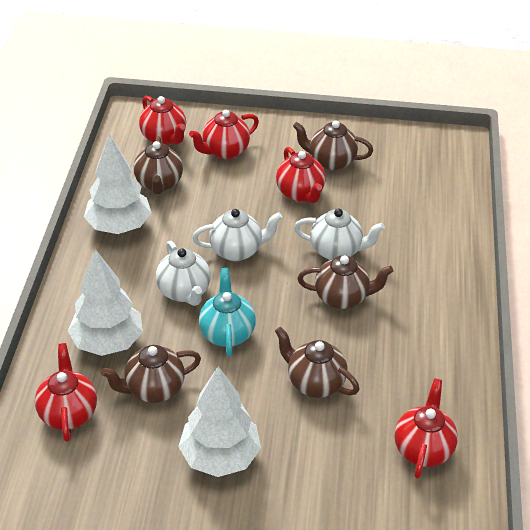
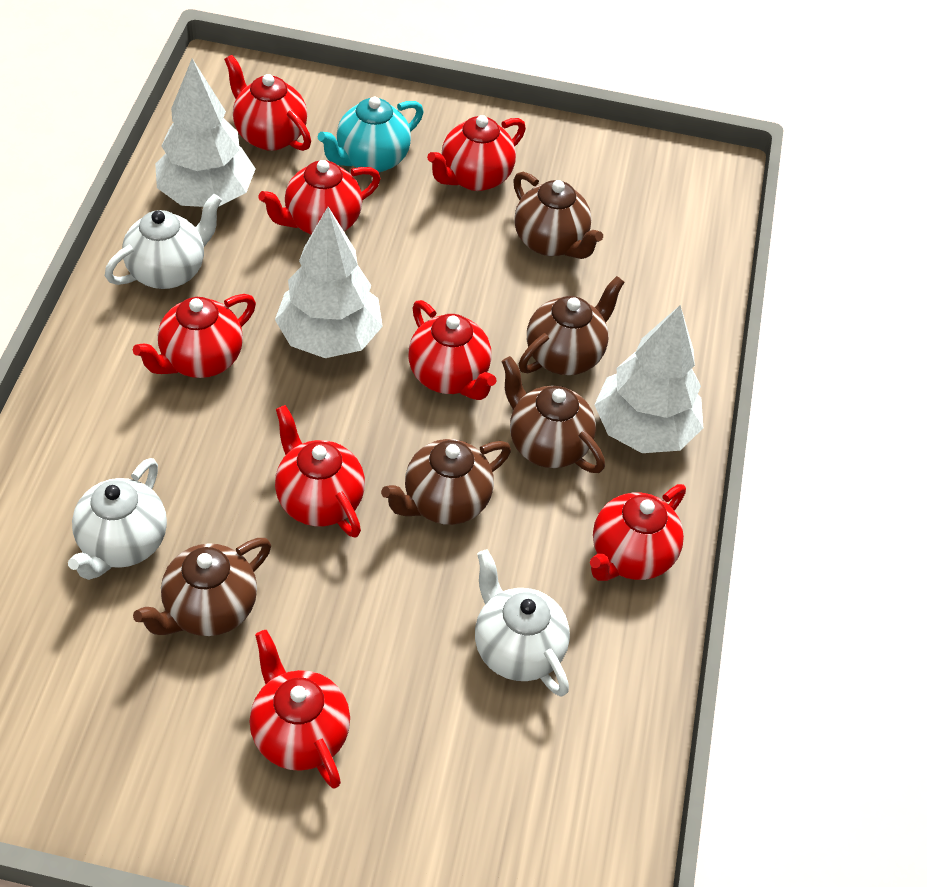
red teapot: 5 -> 8

